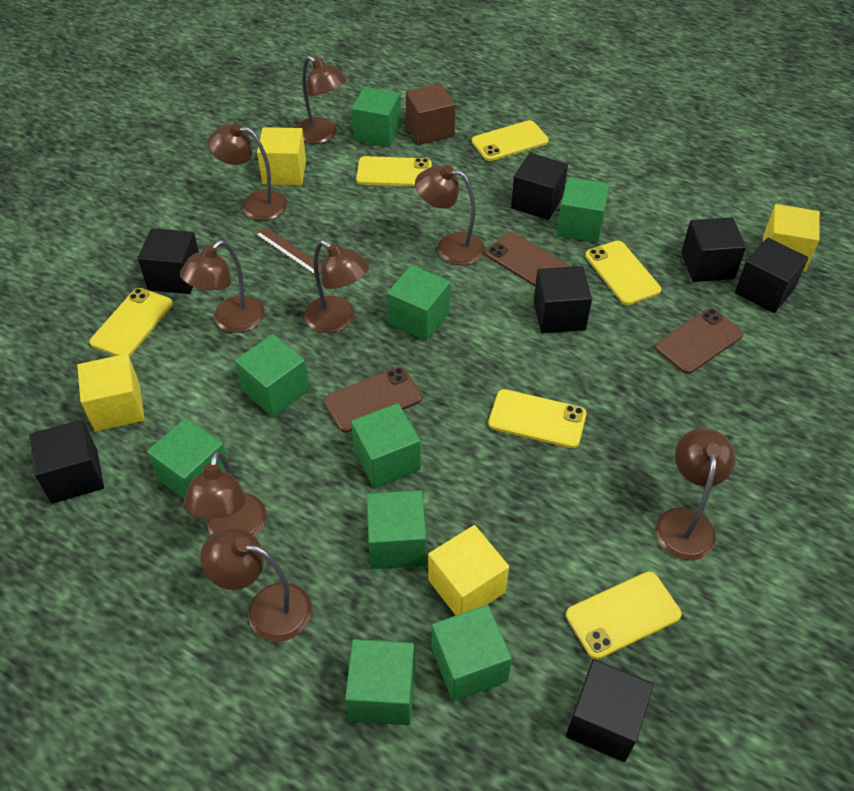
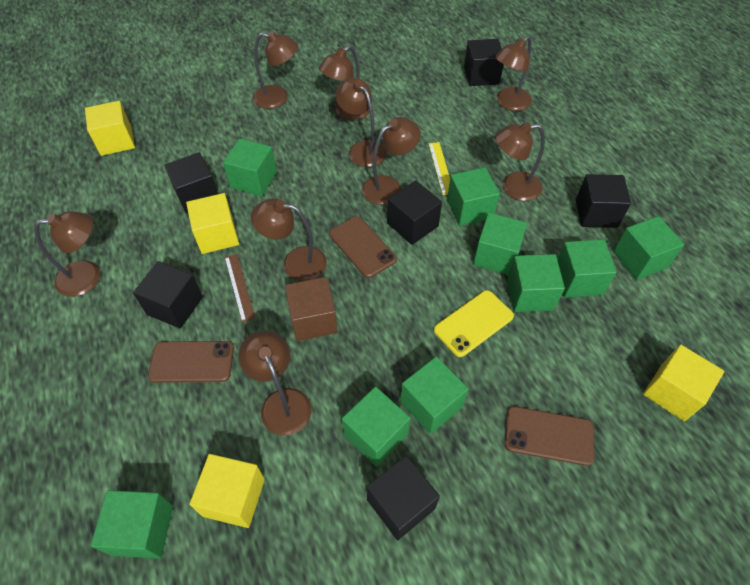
black cube: 7 -> 6
brown lamp: 8 -> 9
yellow phone: 6 -> 1
yellow ruler: 0 -> 1

